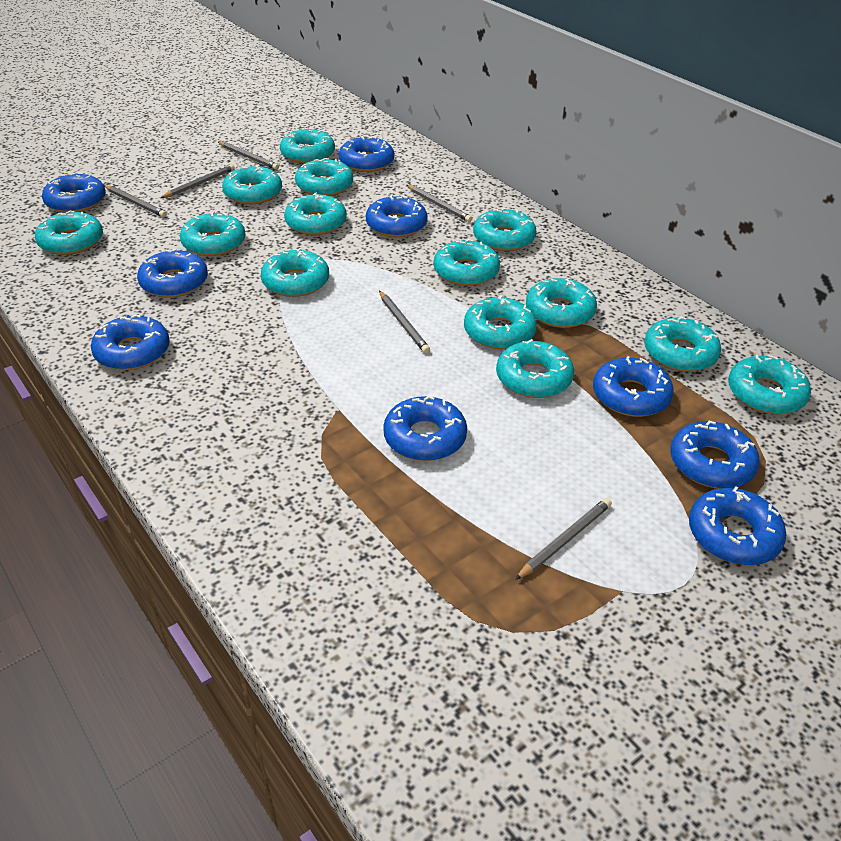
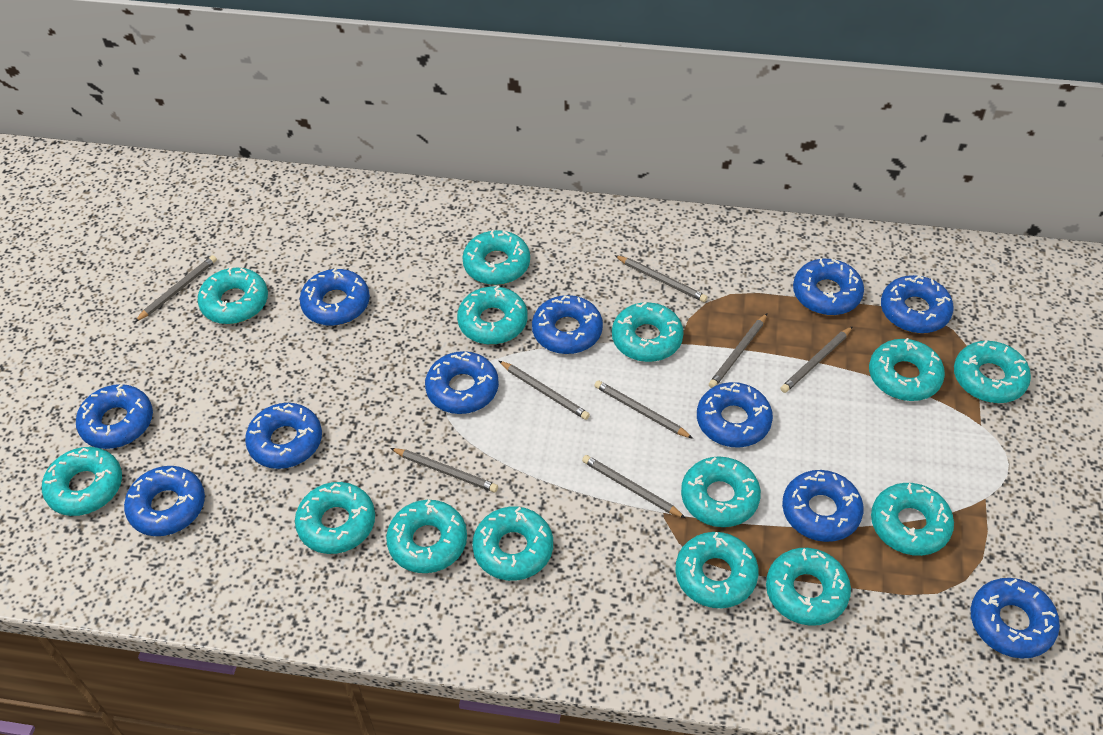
blue donut: 9 -> 11
grey pencil: 6 -> 8

